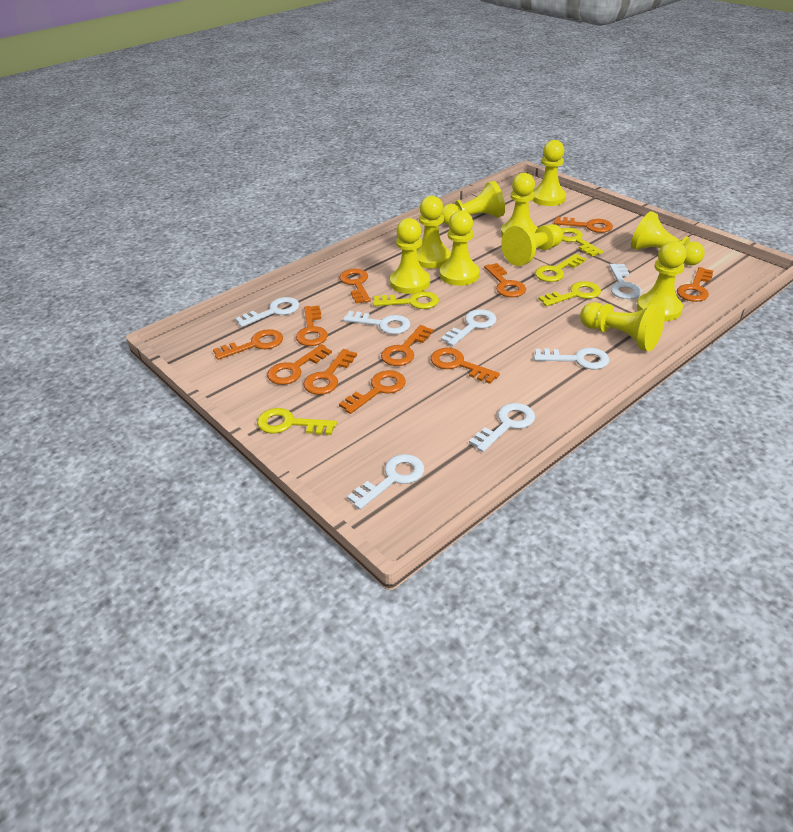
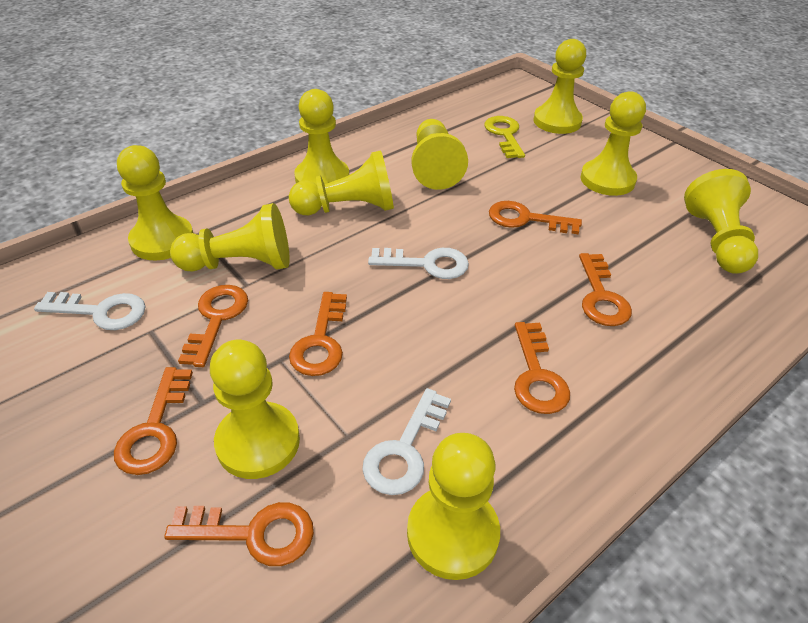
orange key: 11 -> 7
white key: 7 -> 3
yellow key: 5 -> 1

